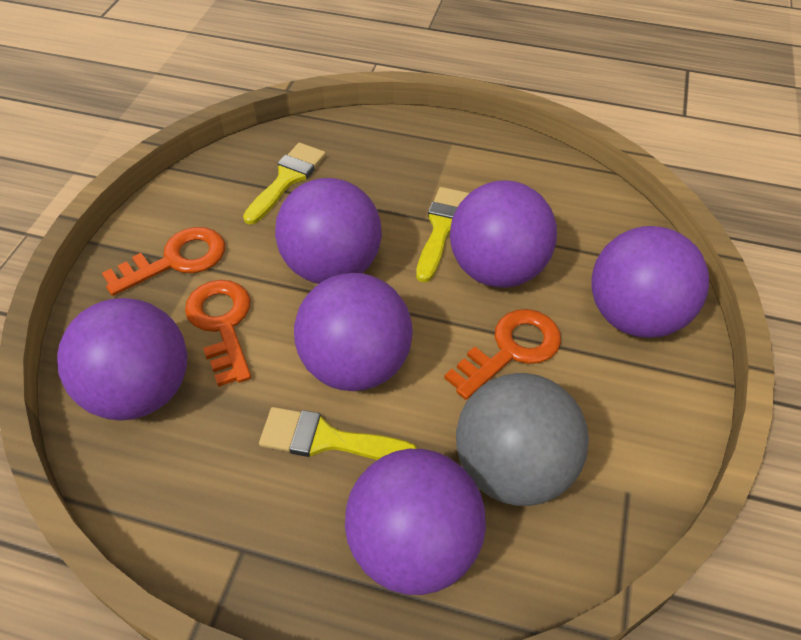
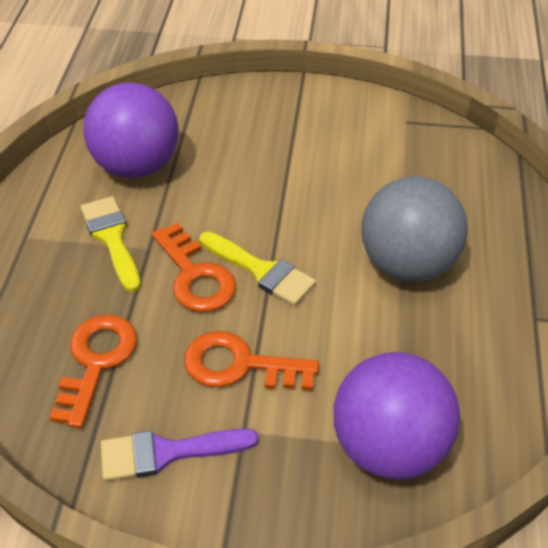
purple ball: 6 -> 2
purple brush: 0 -> 1
yellow brush: 3 -> 2

